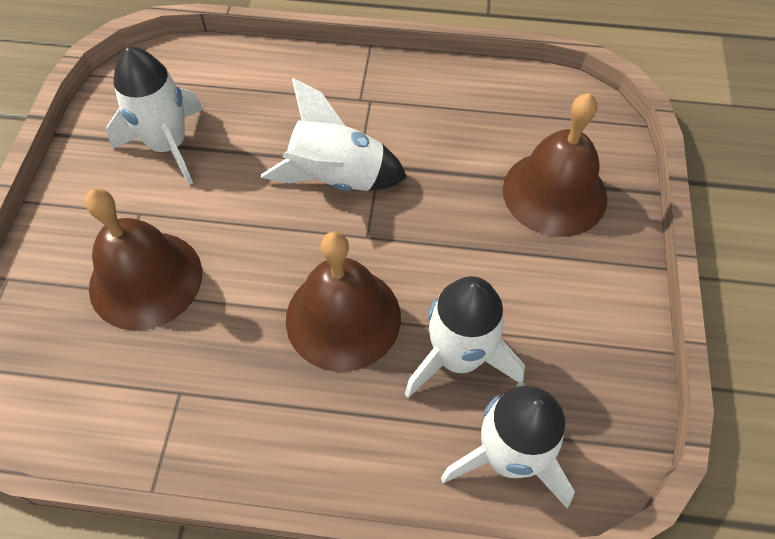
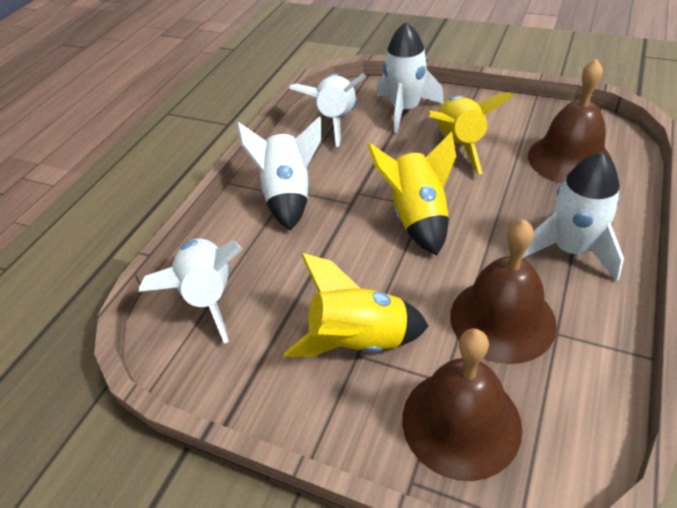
white rocket: 4 -> 5
yellow rocket: 0 -> 3

